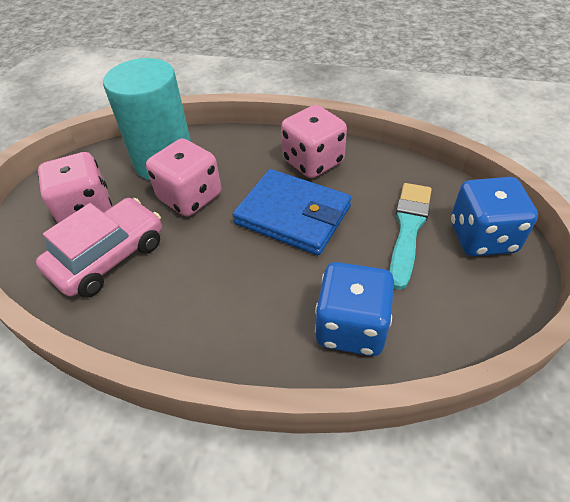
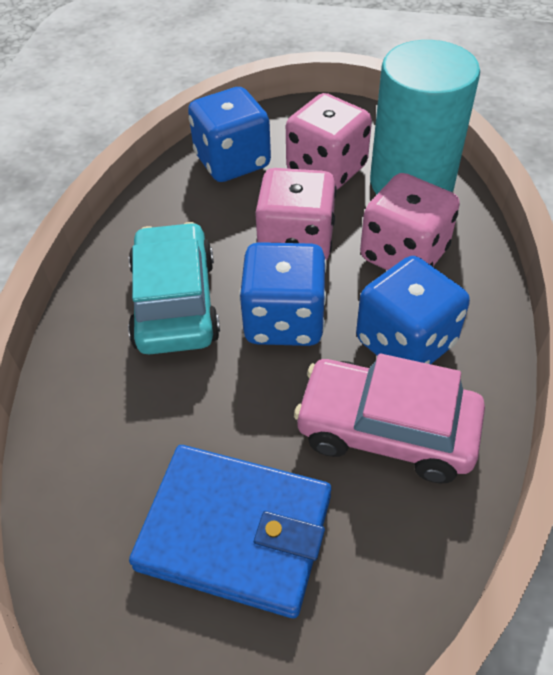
blue dice: 2 -> 3
turquoise brush: 1 -> 0
turquoise car: 0 -> 1

